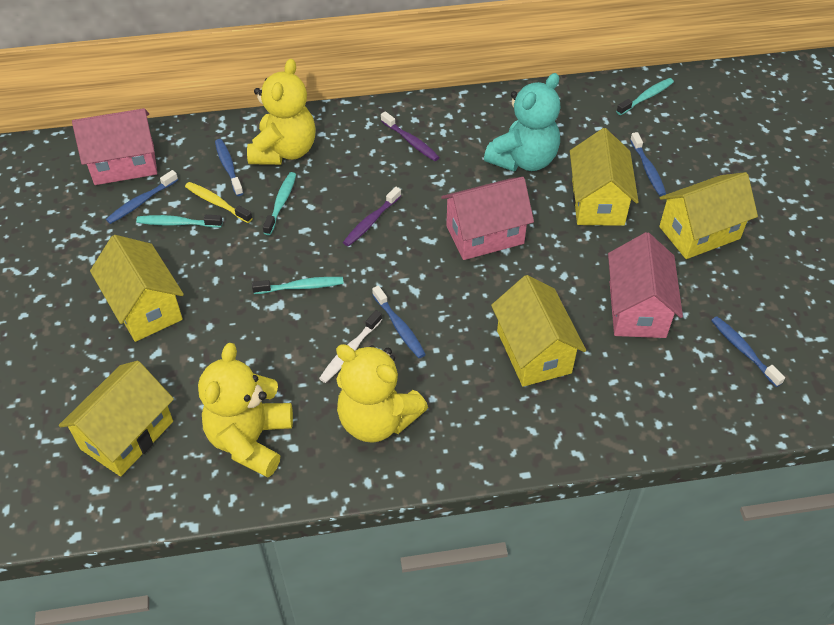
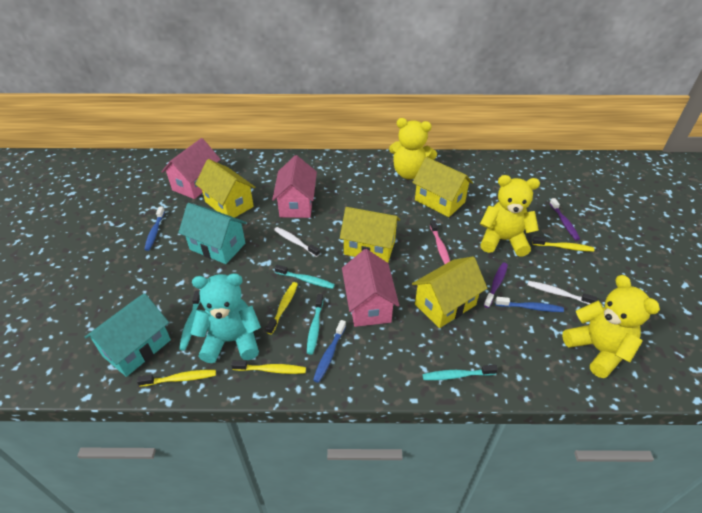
blue toothbrush: 5 -> 3
pink toothbrush: 0 -> 1
turquoise house: 0 -> 2
white toothbrush: 1 -> 2
yellow house: 5 -> 4
yellow toothbrush: 1 -> 4

